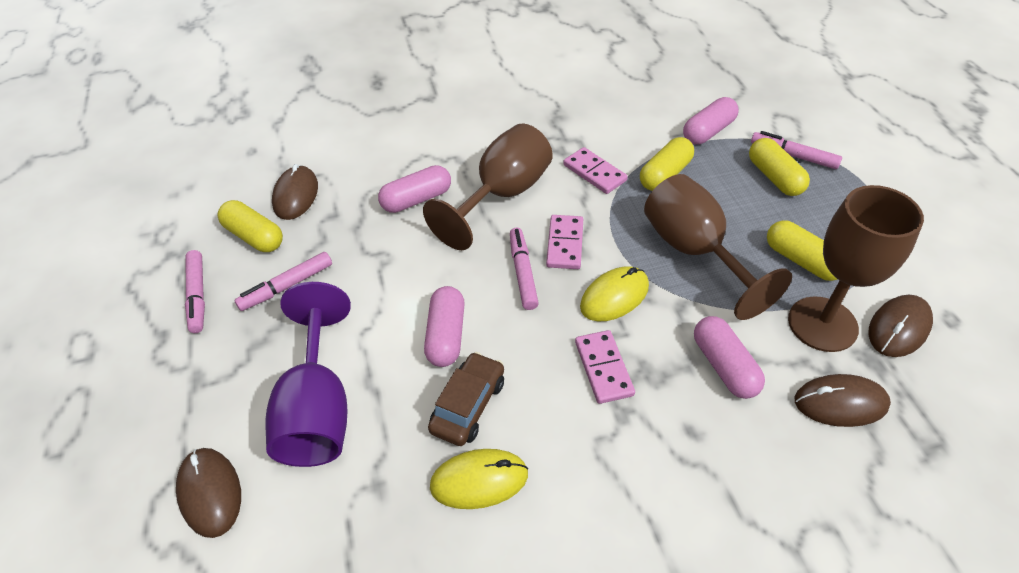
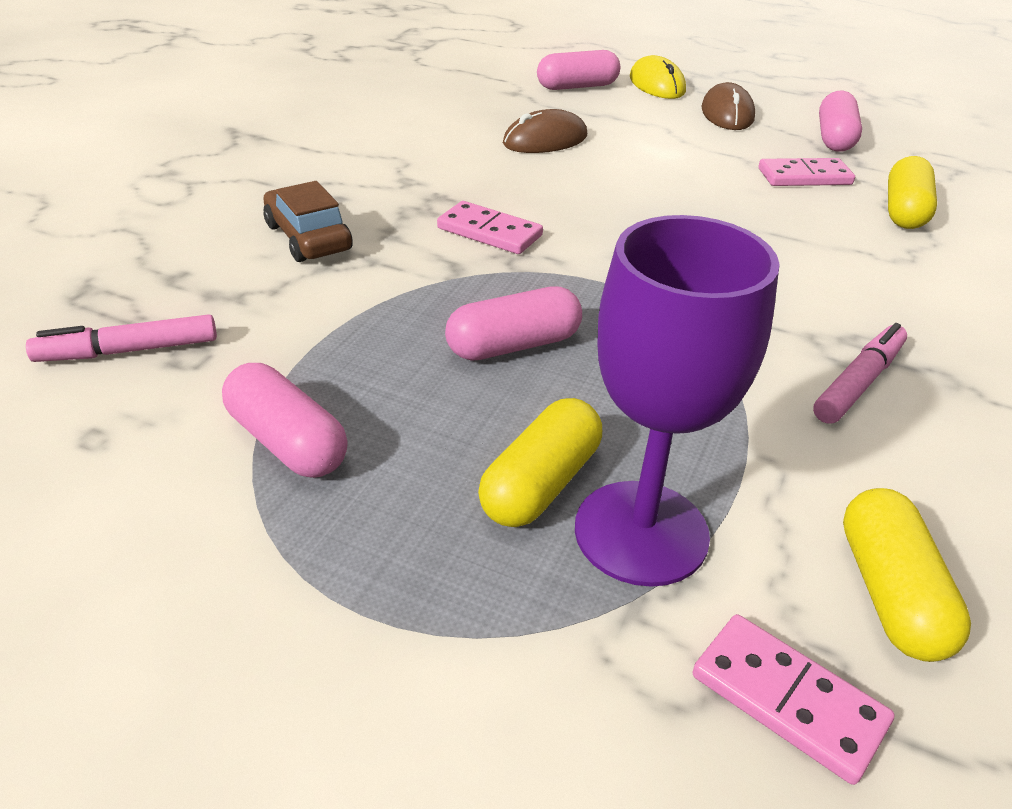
brown goblet: 3 -> 0
brown mouse: 4 -> 2
pink marker: 4 -> 2
yellow capsule: 4 -> 3
yellow mouse: 2 -> 1

